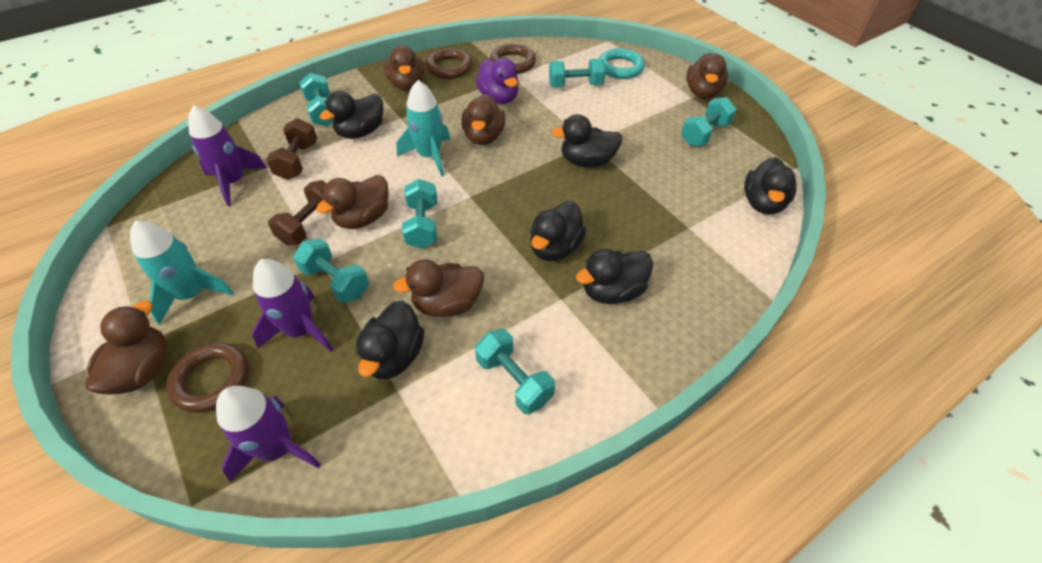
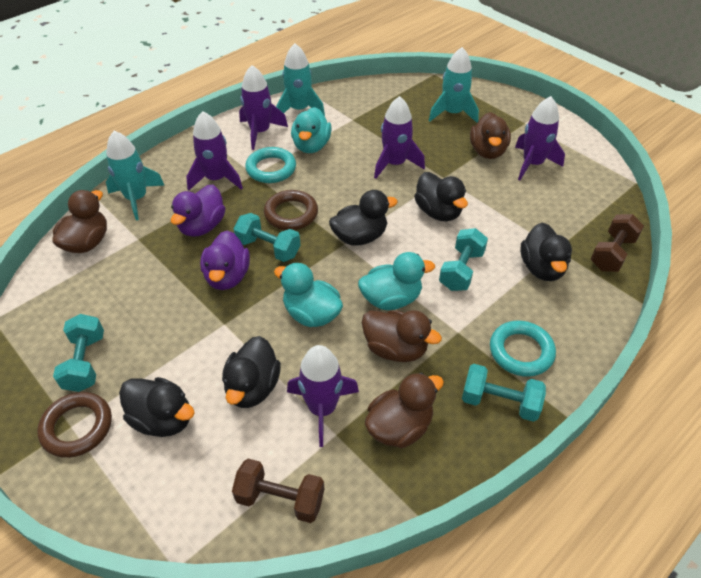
black duck: 6 -> 5
brown duck: 6 -> 4
brown ring: 3 -> 2
purple duck: 1 -> 2
purple rocket: 3 -> 5
turquoise duck: 0 -> 3
turquoise dumbbell: 6 -> 4
turquoise ring: 1 -> 2
turquoise rocket: 2 -> 3

